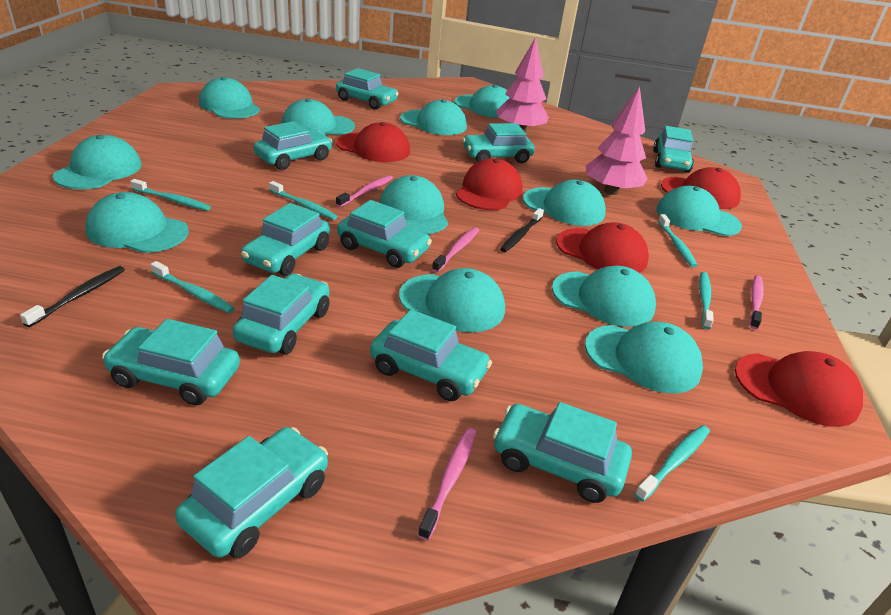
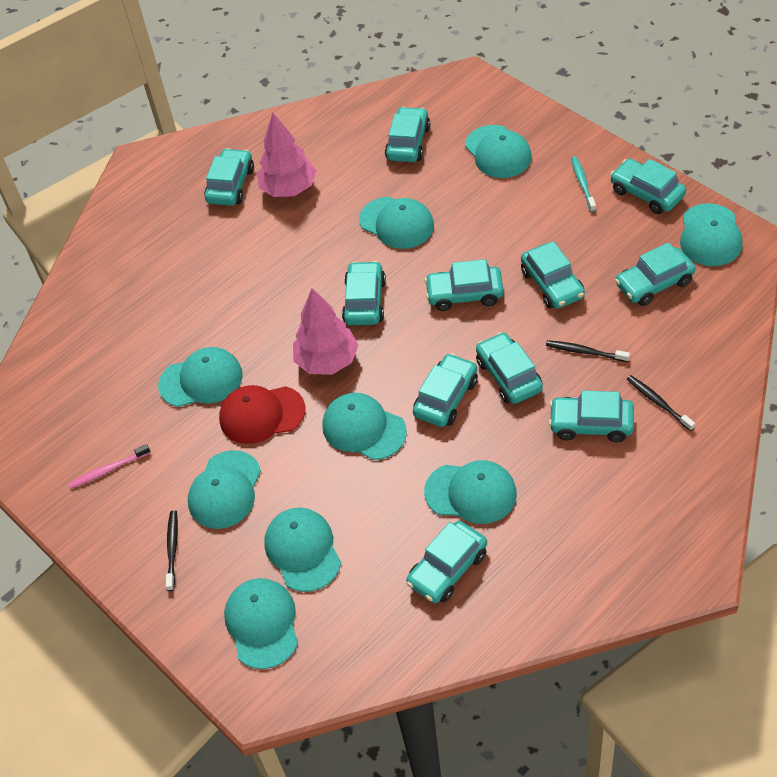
black toothbrush: 2 -> 3
pink toothbrush: 4 -> 1
red cap: 5 -> 1
turquoise cap: 12 -> 9
turquoise toothbrush: 6 -> 1

